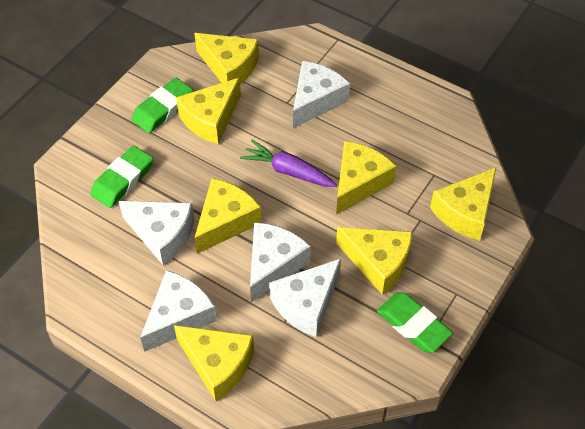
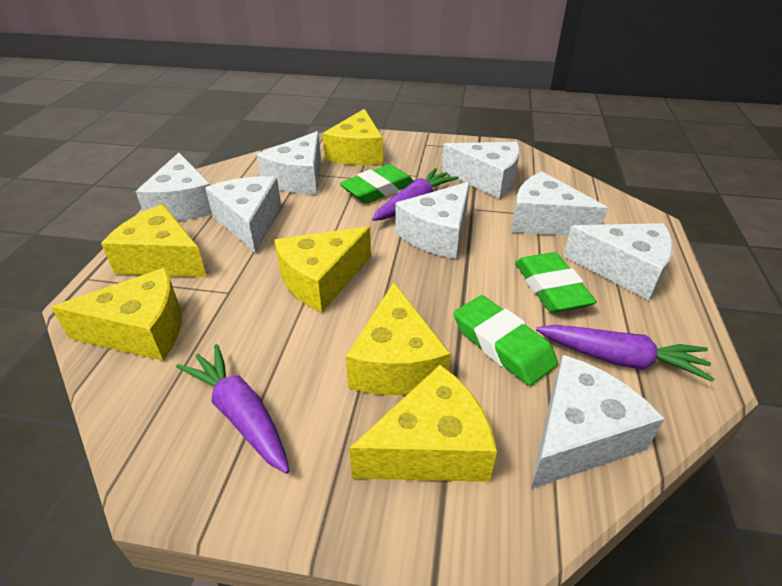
purple carrot: 1 -> 3
white cheese: 5 -> 8
yellow cheese: 7 -> 6

